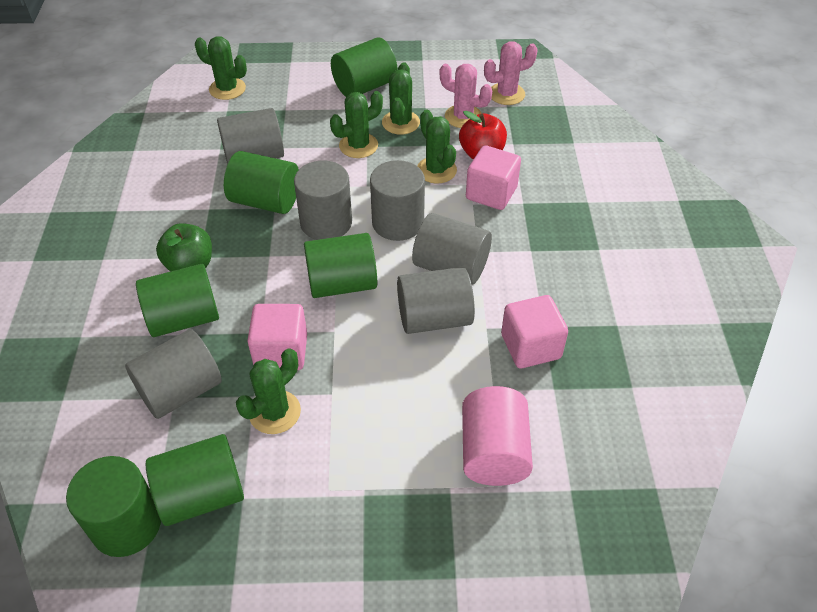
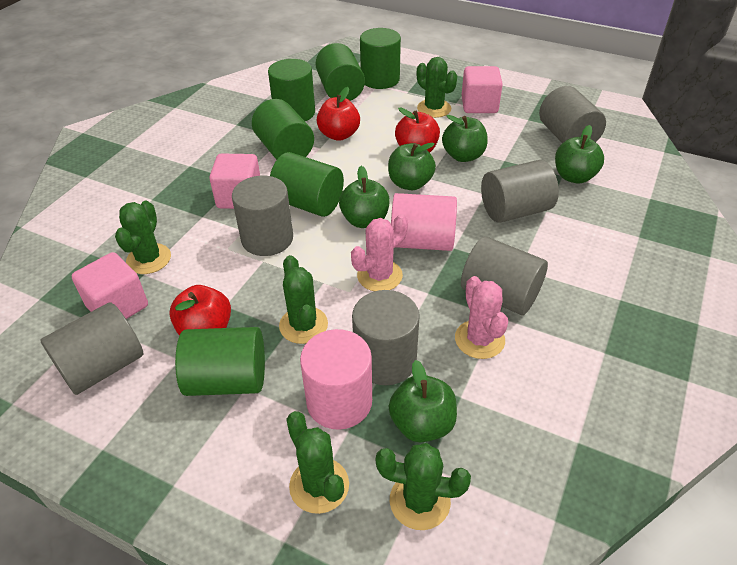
green apple: 1 -> 5
pink cylinder: 1 -> 2
red apple: 1 -> 3

